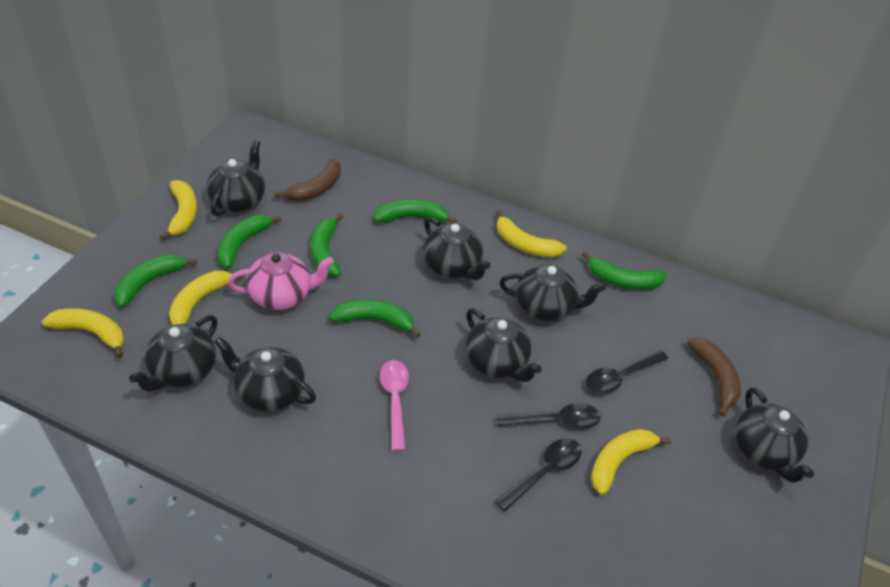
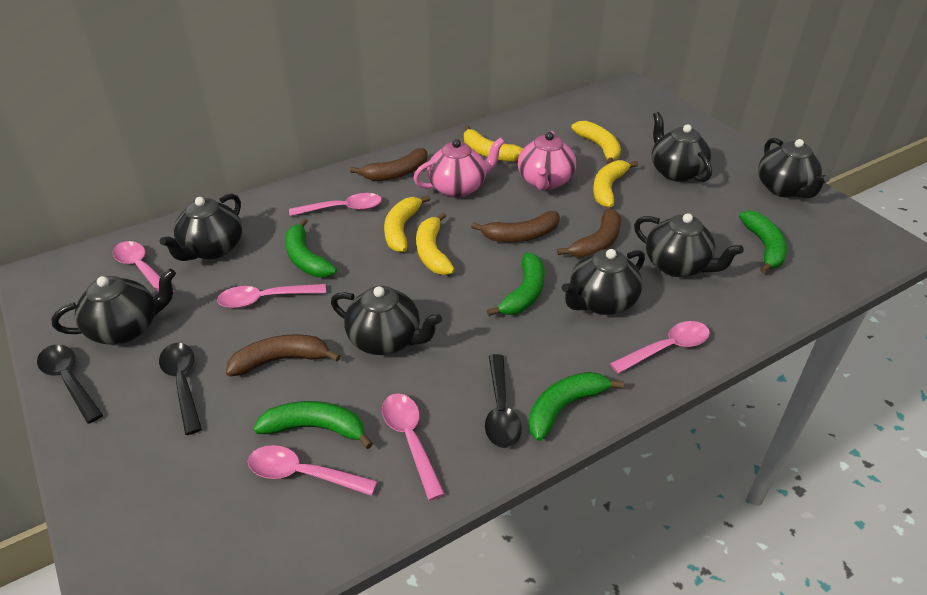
brown banana: 2 -> 4
green banana: 6 -> 5
pink spoon: 1 -> 6
pink teapot: 1 -> 2

